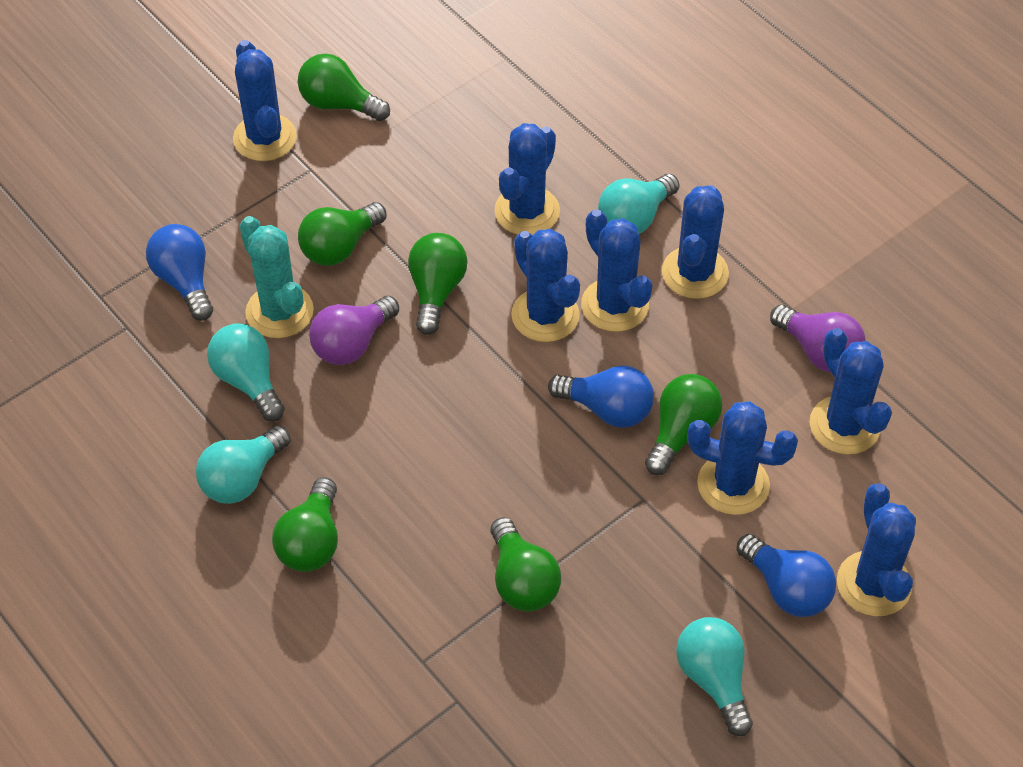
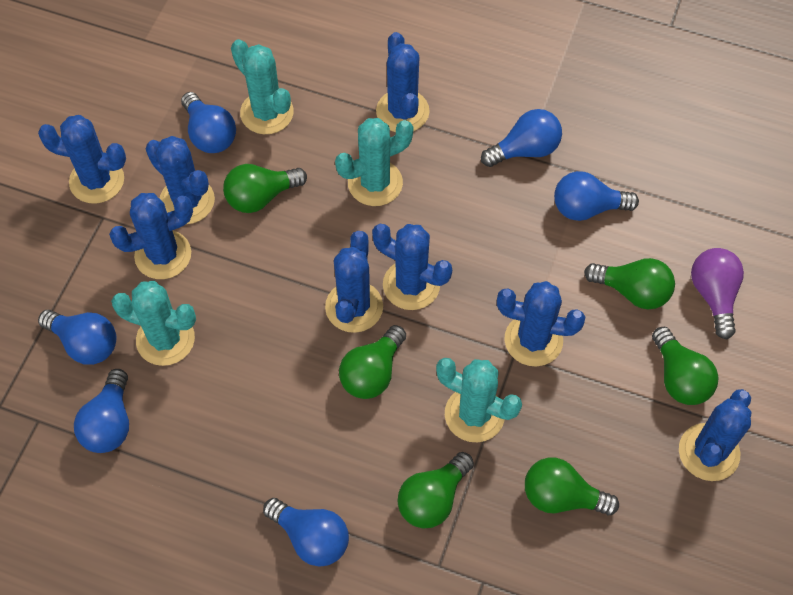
blue light bulb: 3 -> 6
purple light bulb: 2 -> 1
turquoise cactus: 1 -> 4
turquoise light bulb: 4 -> 0

